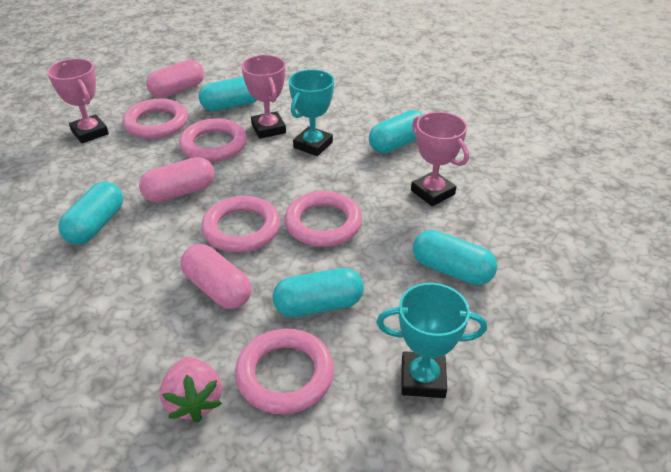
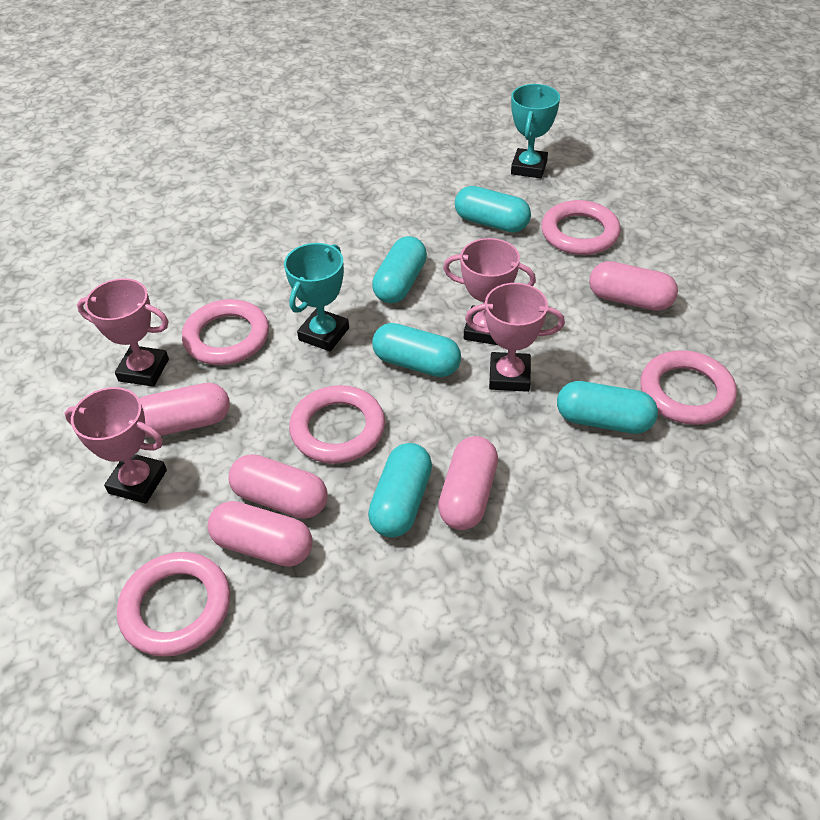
pink capsule: 3 -> 5
pink strawberry: 1 -> 0
pink trophy: 3 -> 4

